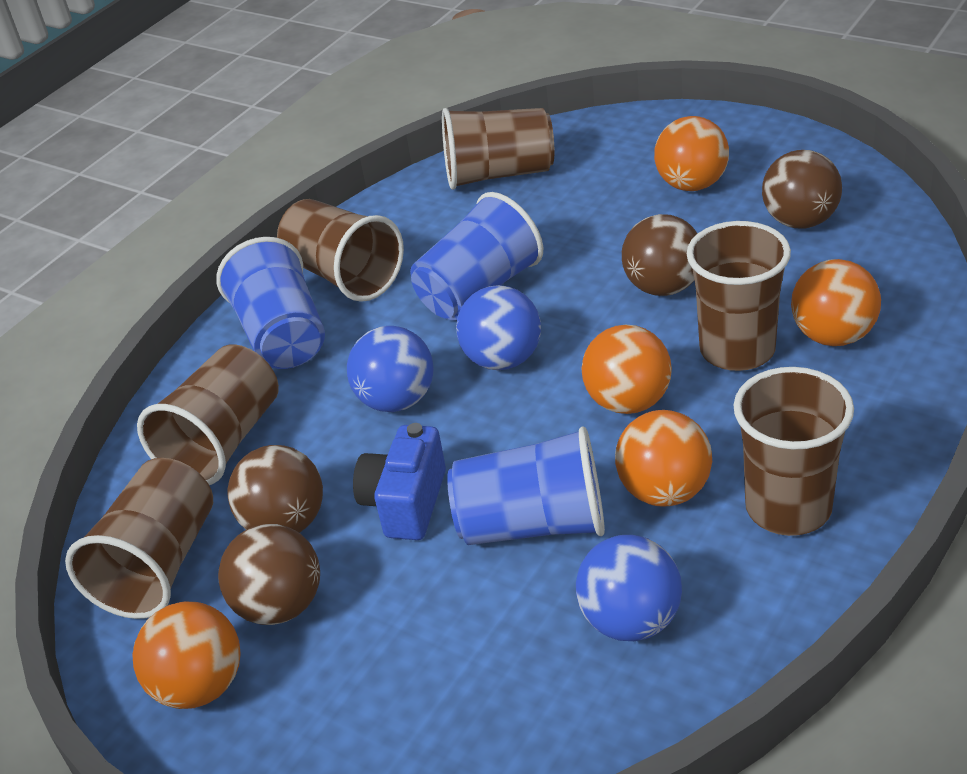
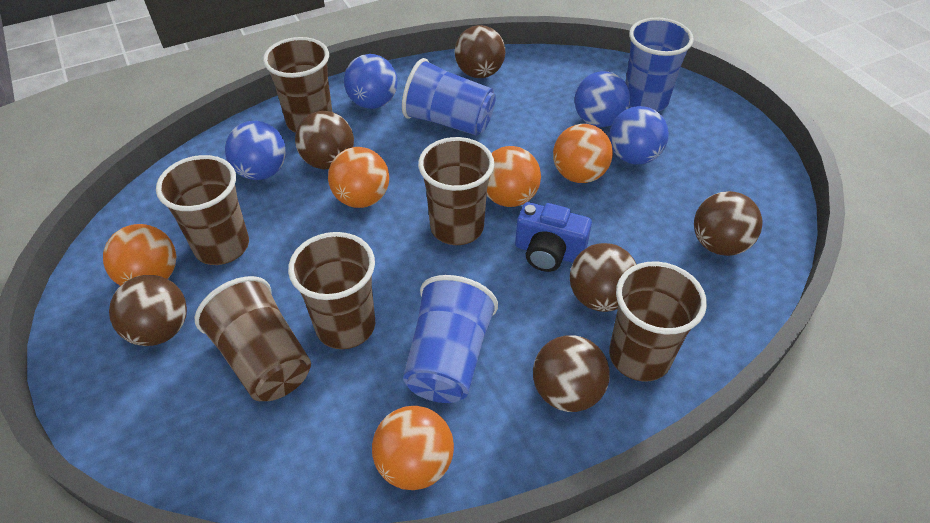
blue ball: 3 -> 4
brown ball: 4 -> 6

